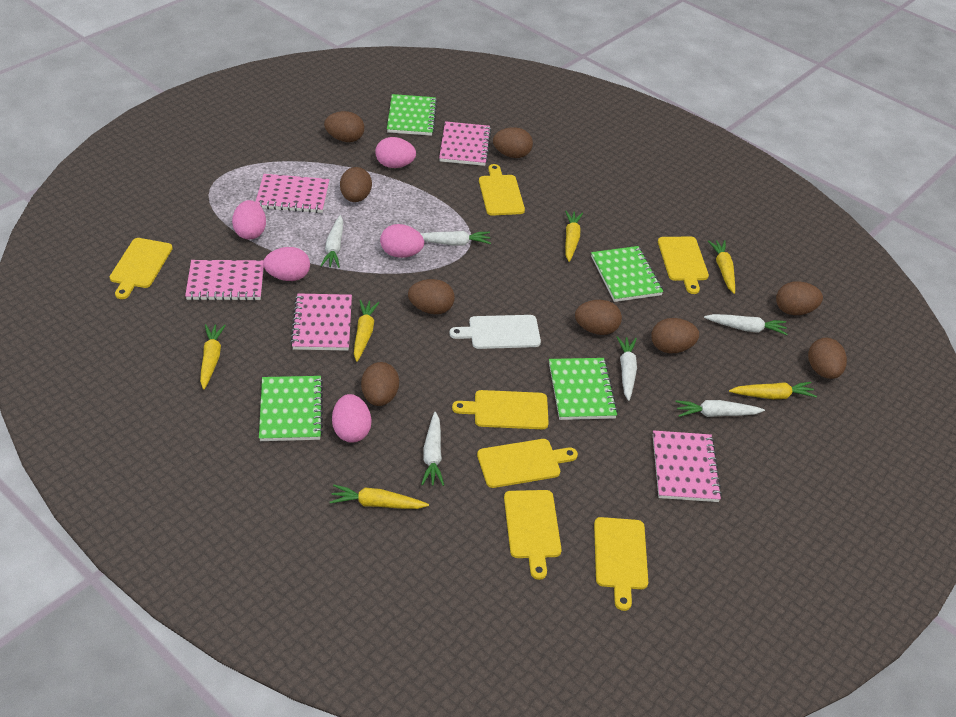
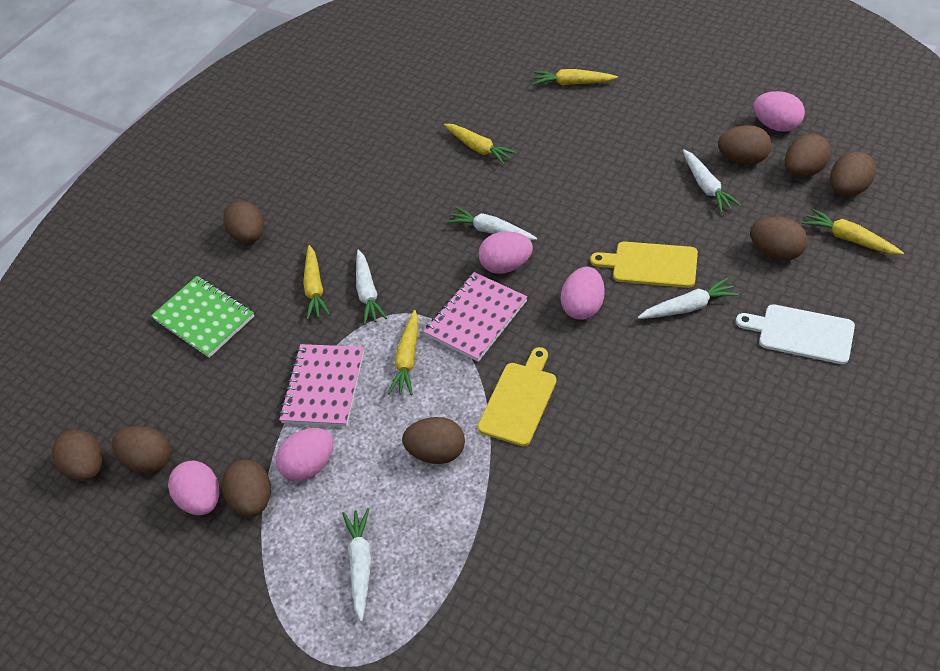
green notebook: 4 -> 1
pink notebook: 5 -> 2
white carrot: 6 -> 5
yellow carrot: 6 -> 5
yellow cutting board: 7 -> 2

